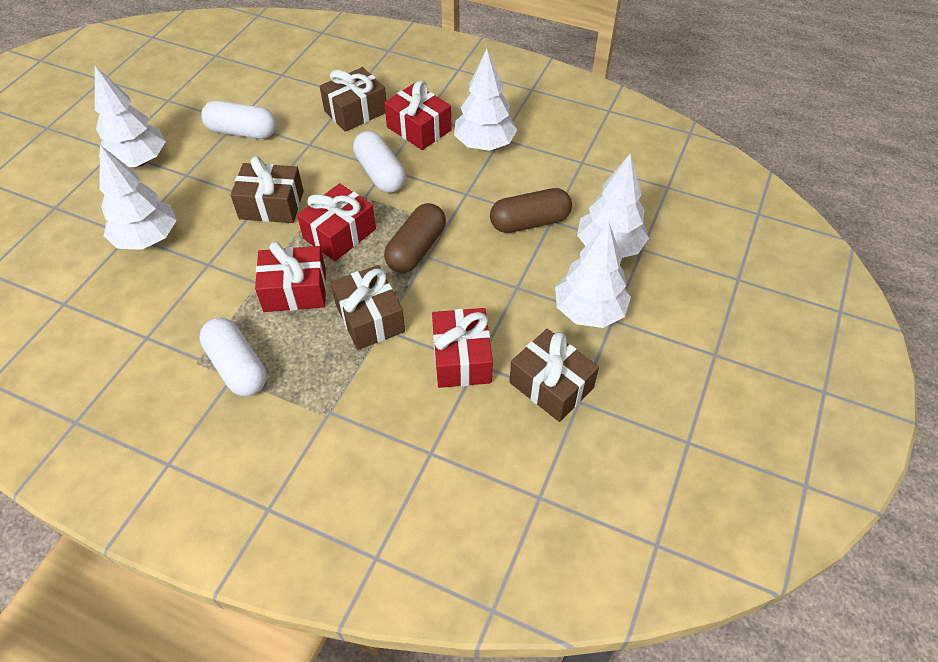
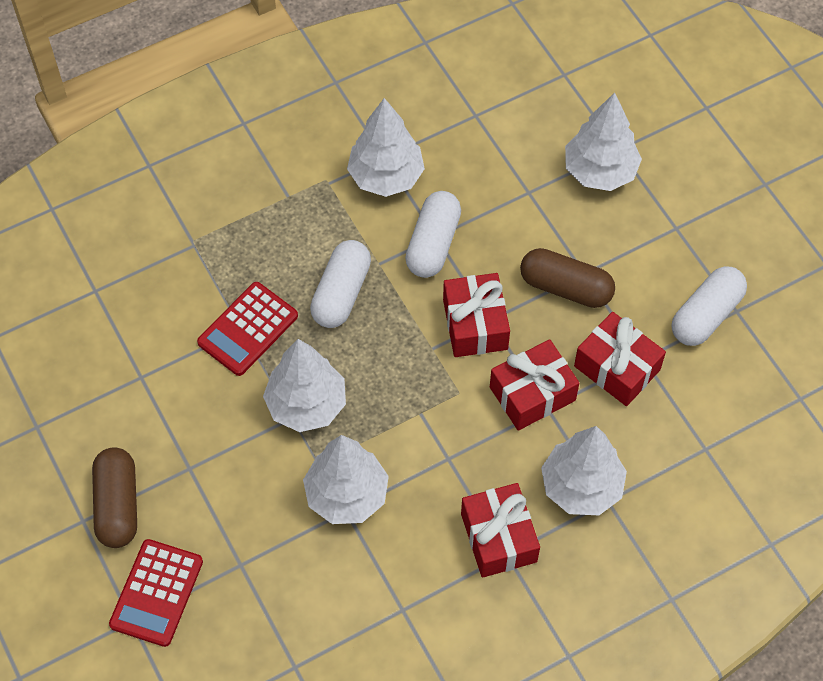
brown gift: 4 -> 0
red calculator: 0 -> 2

